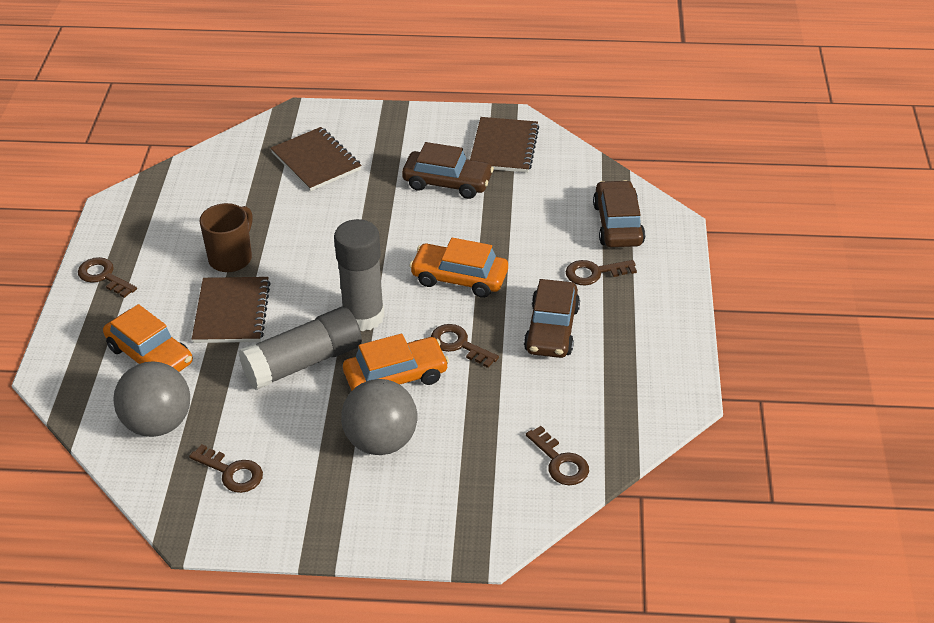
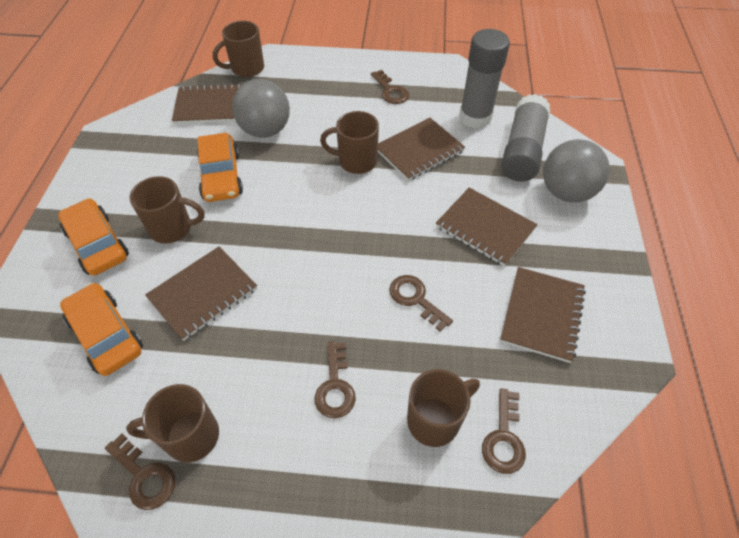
brown car: 3 -> 0
brown mug: 1 -> 5
brown notebook: 3 -> 5

